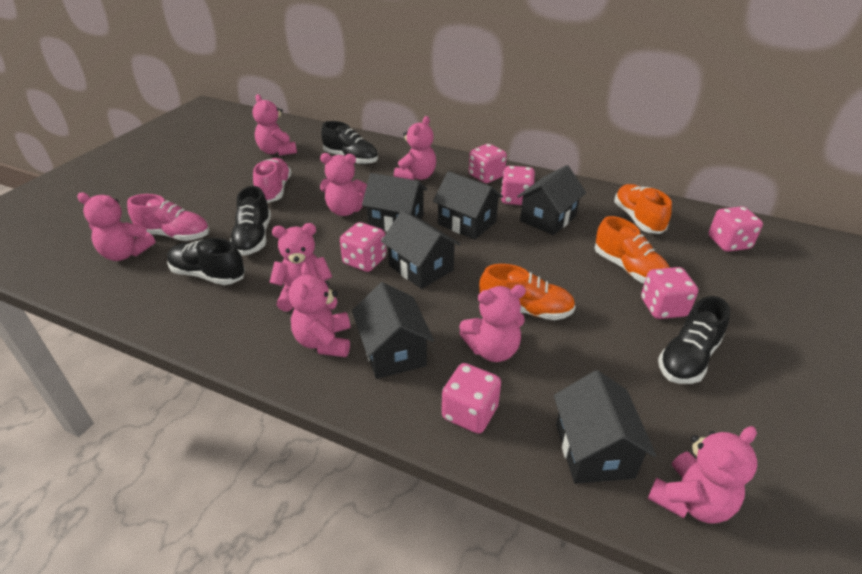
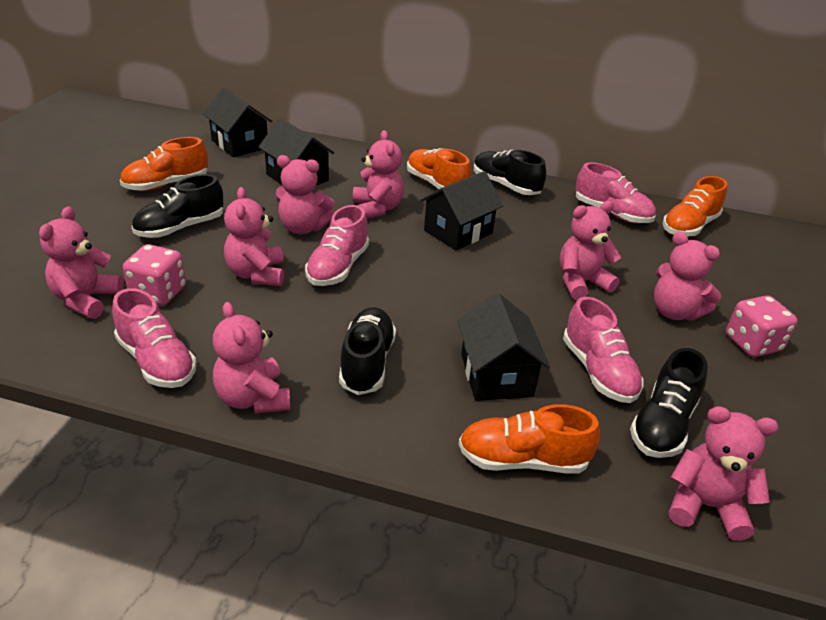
black house: 6 -> 4
orange shoe: 3 -> 4
pink dice: 6 -> 2
pink shoe: 2 -> 4

